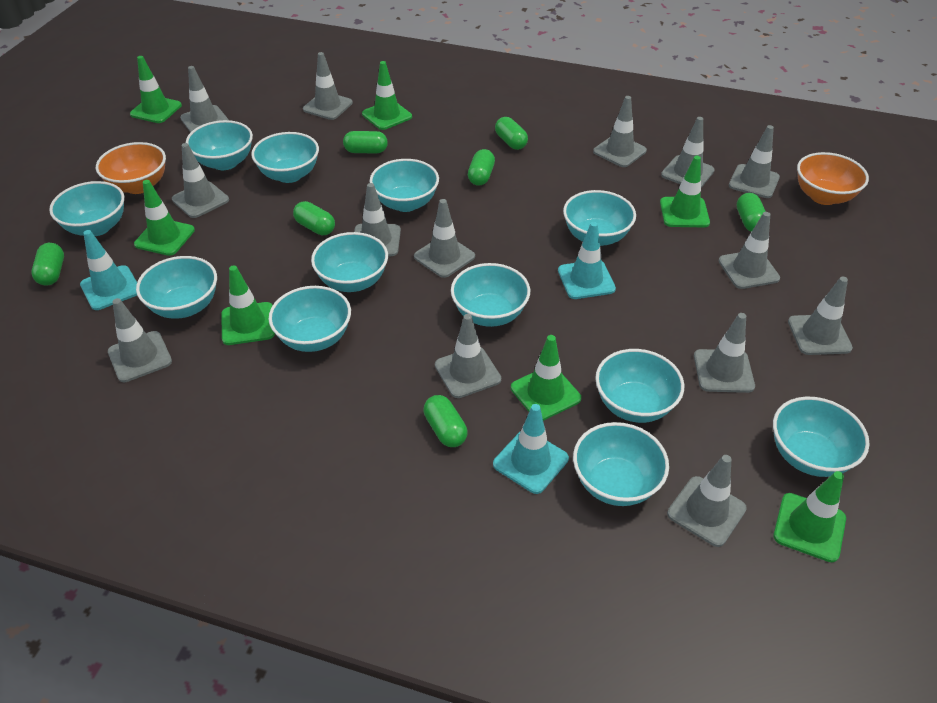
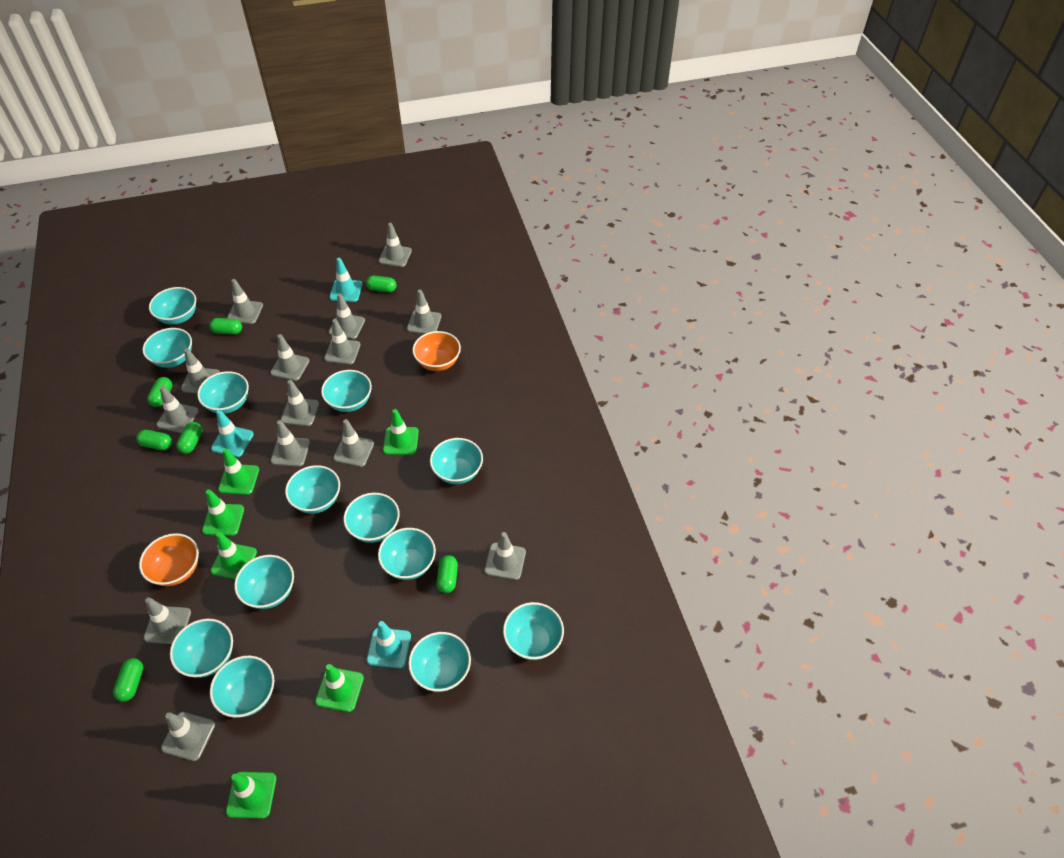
green traffic cone: 7 -> 6
turquoise bowl: 12 -> 13

